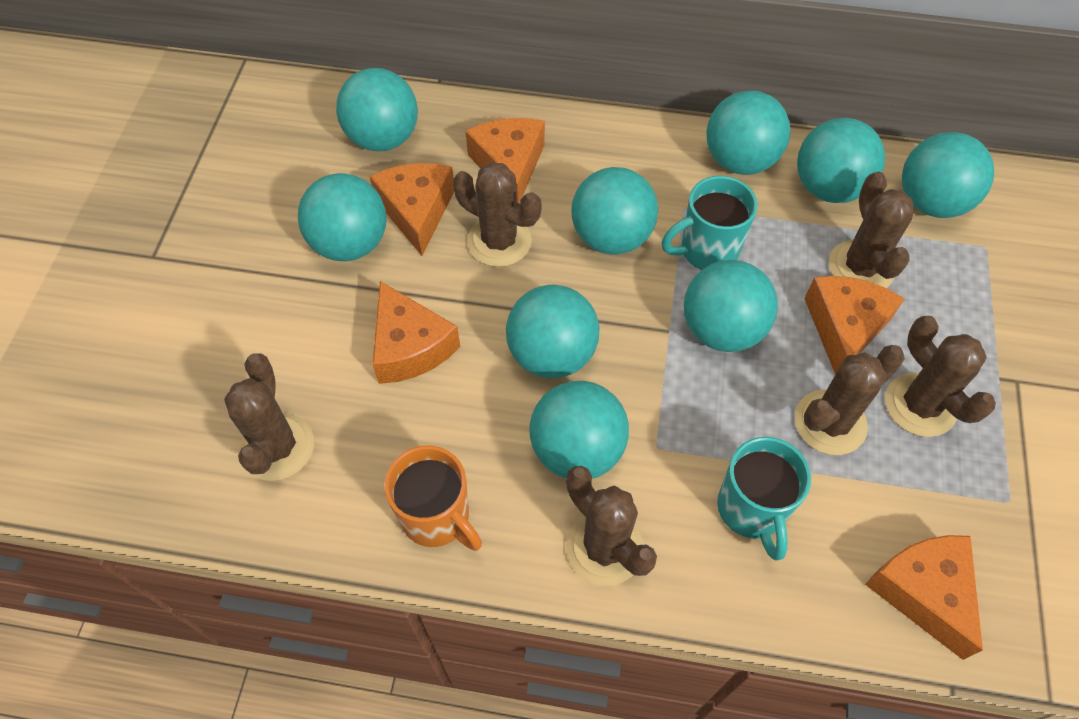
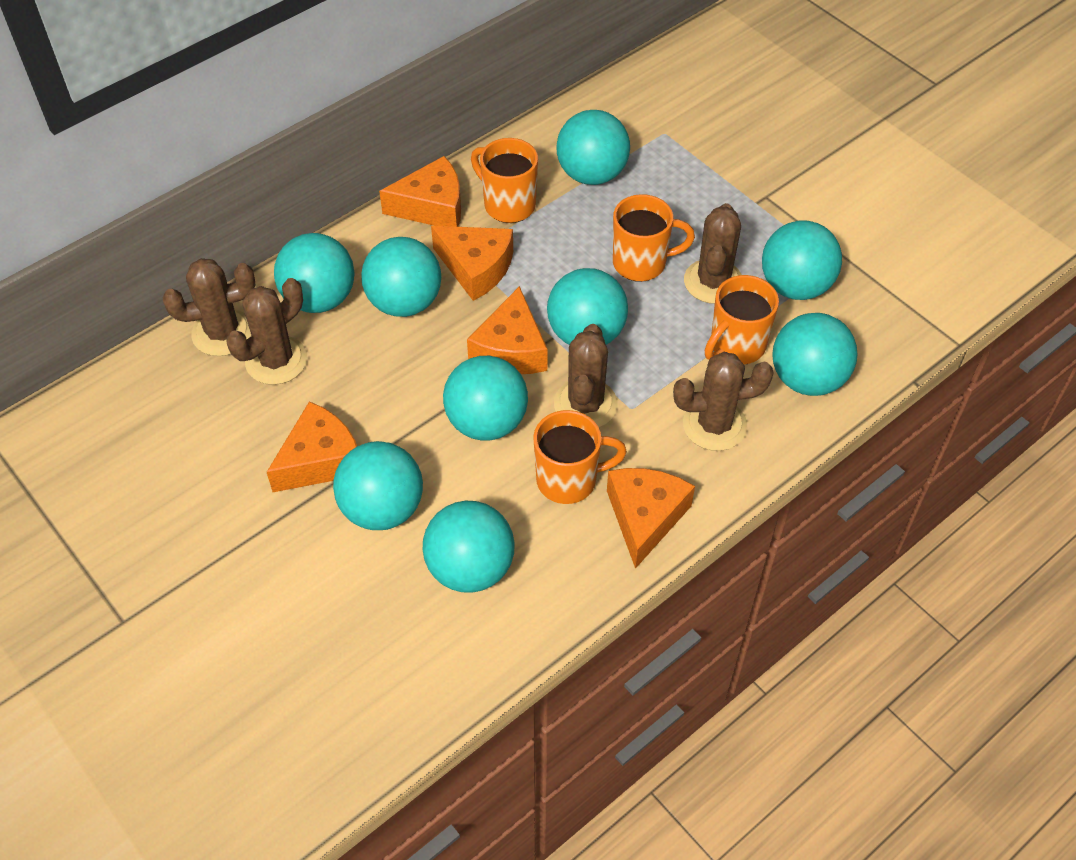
brown cactus: 6 -> 5
orange mug: 1 -> 4
turquoise mug: 2 -> 0

